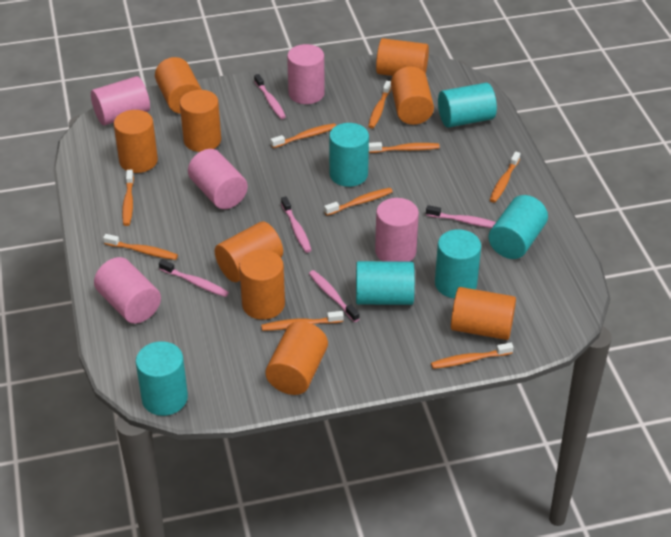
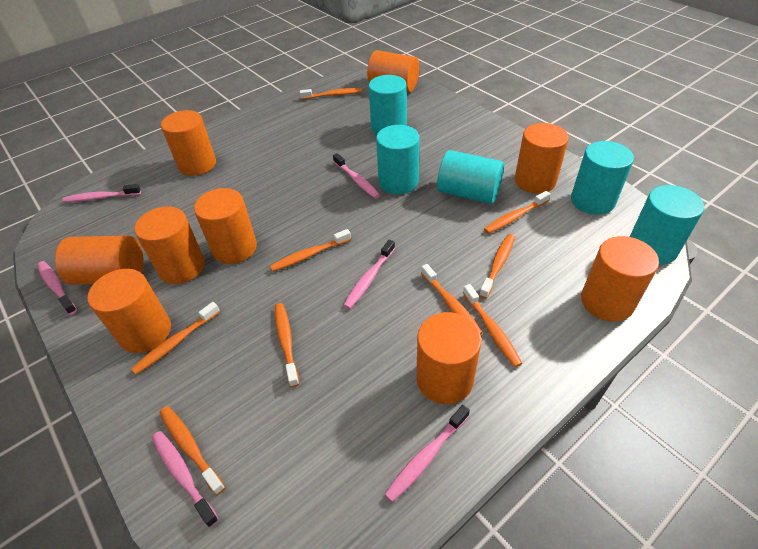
pink cylinder: 5 -> 0
pink toothbrush: 5 -> 6
turquoise cylinder: 6 -> 5

